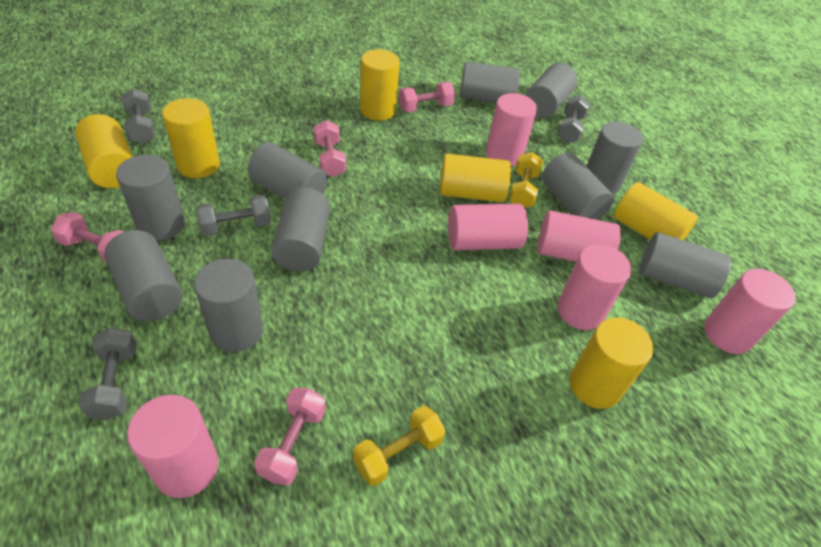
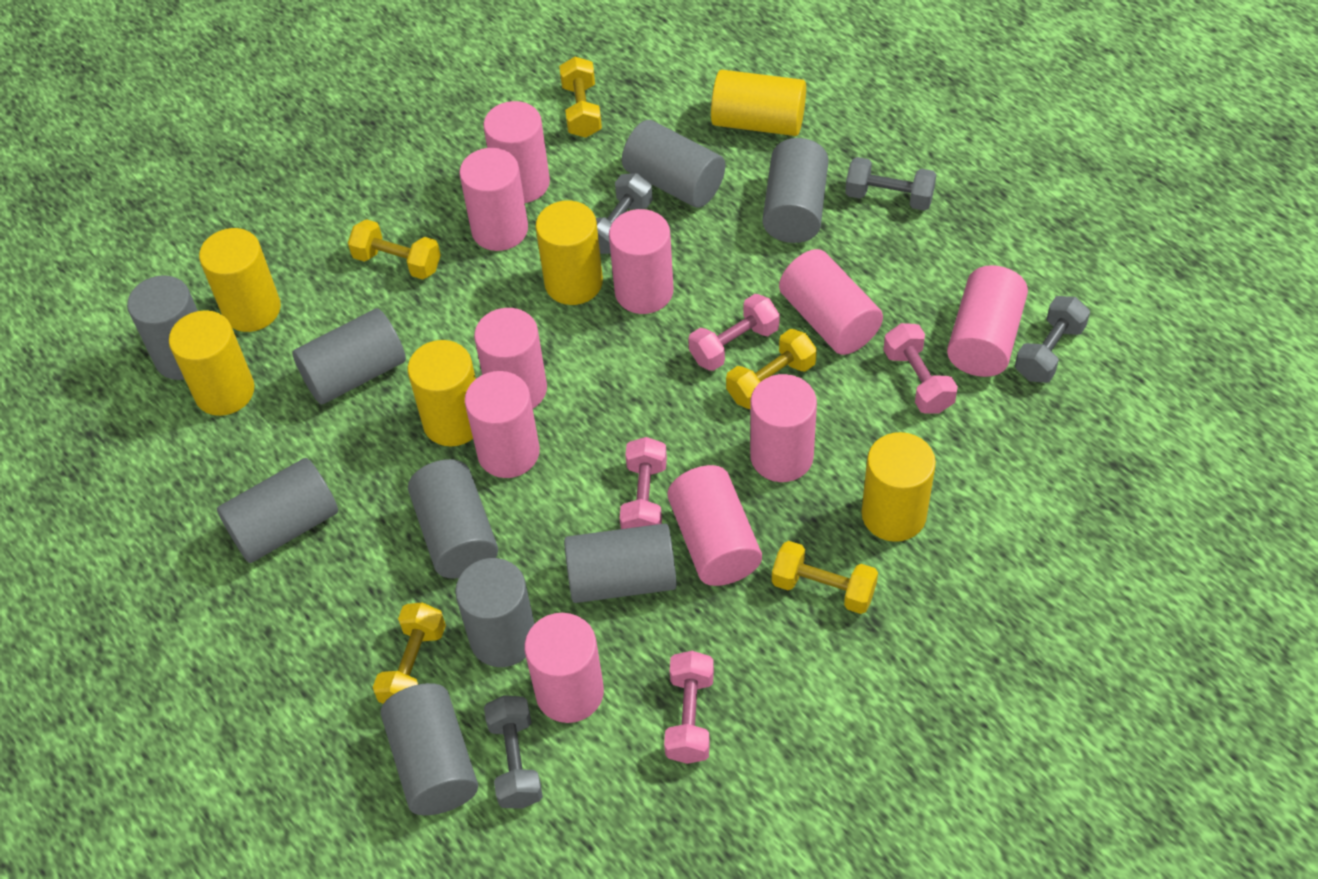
grey cylinder: 10 -> 9
pink cylinder: 6 -> 10
yellow dumbbell: 2 -> 5

